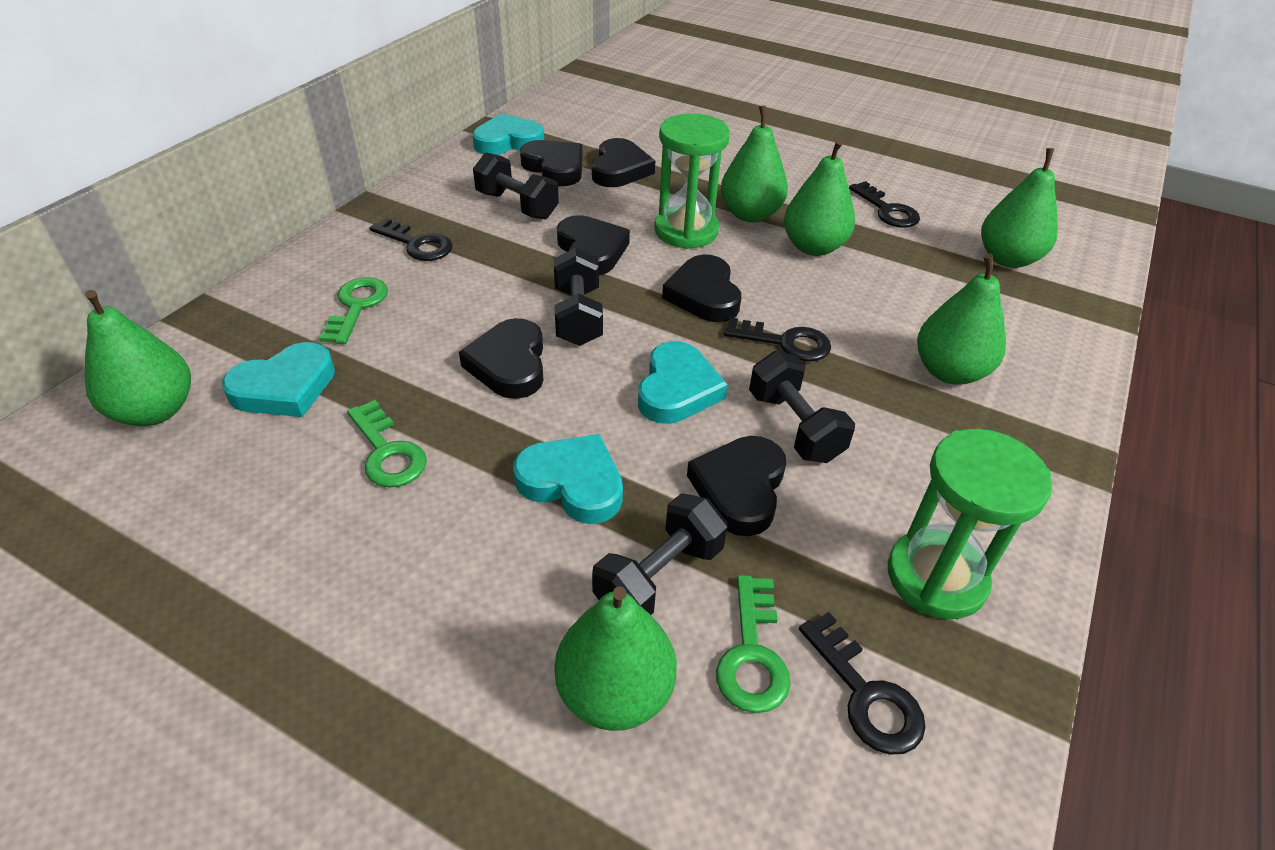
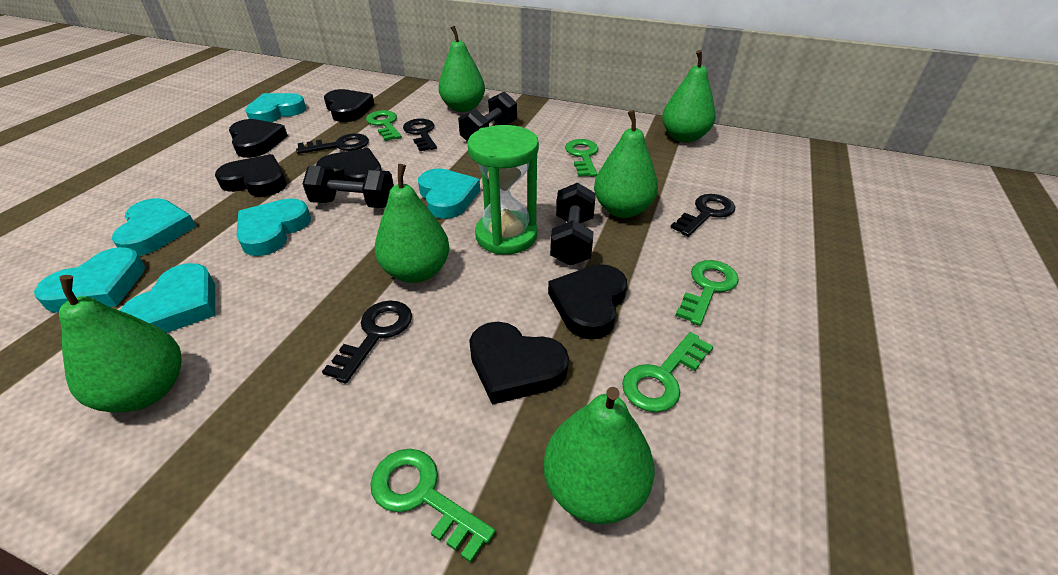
black dumbbell: 4 -> 3
green hourglass: 2 -> 1
green key: 3 -> 5
turquoise heart: 4 -> 6

